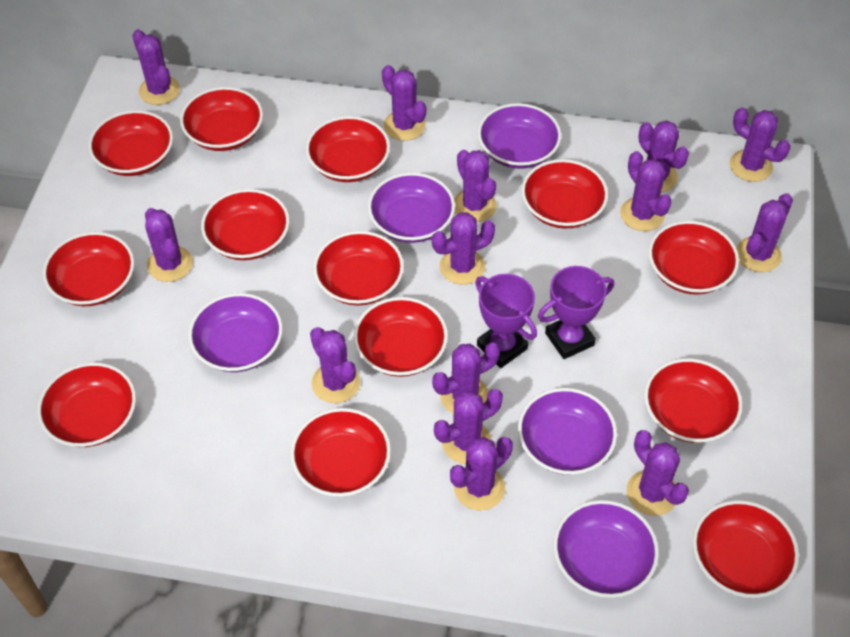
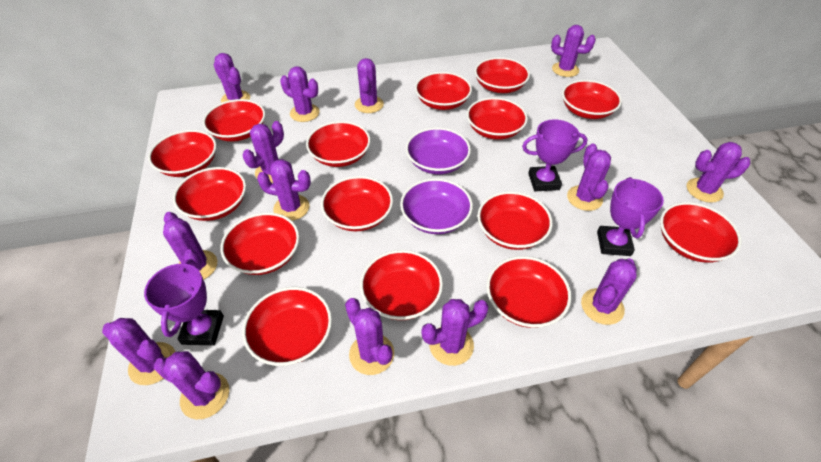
purple bowl: 5 -> 2
purple trophy: 2 -> 3
red bowl: 13 -> 15

